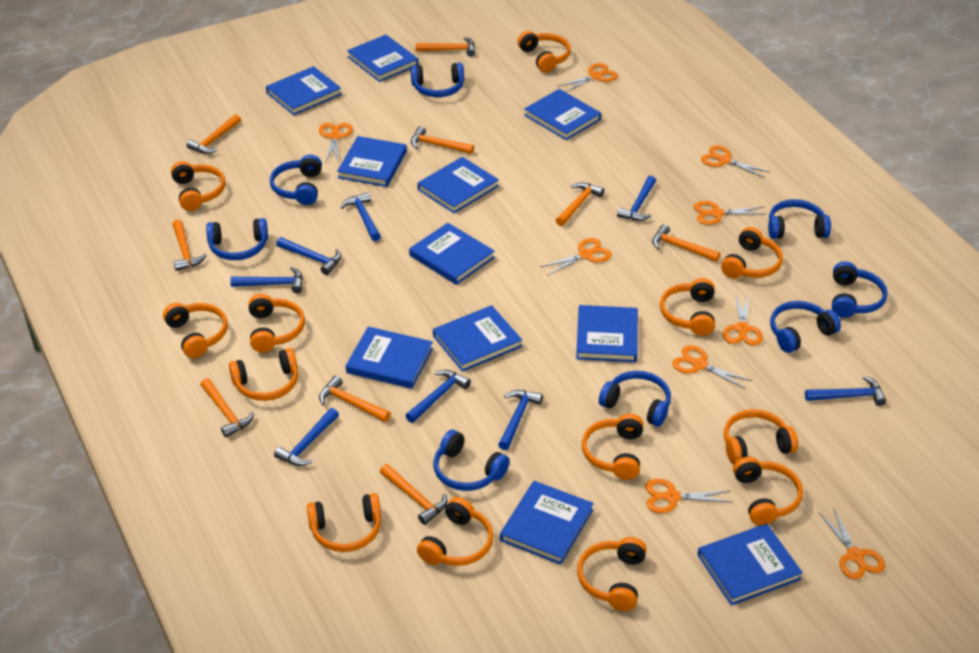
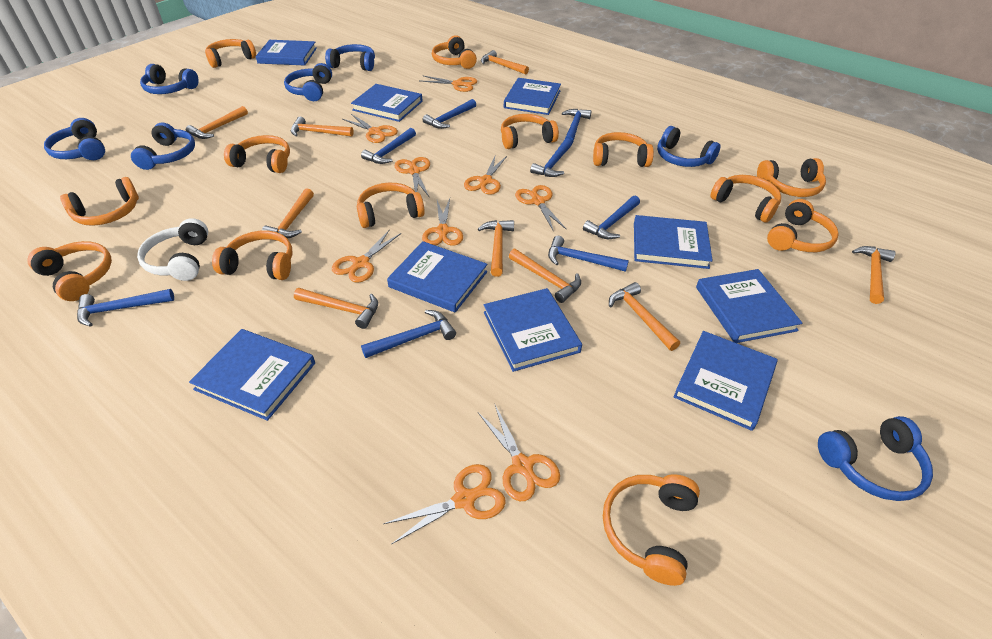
blue book: 11 -> 9
blue headphones: 8 -> 7
white headphones: 0 -> 1

